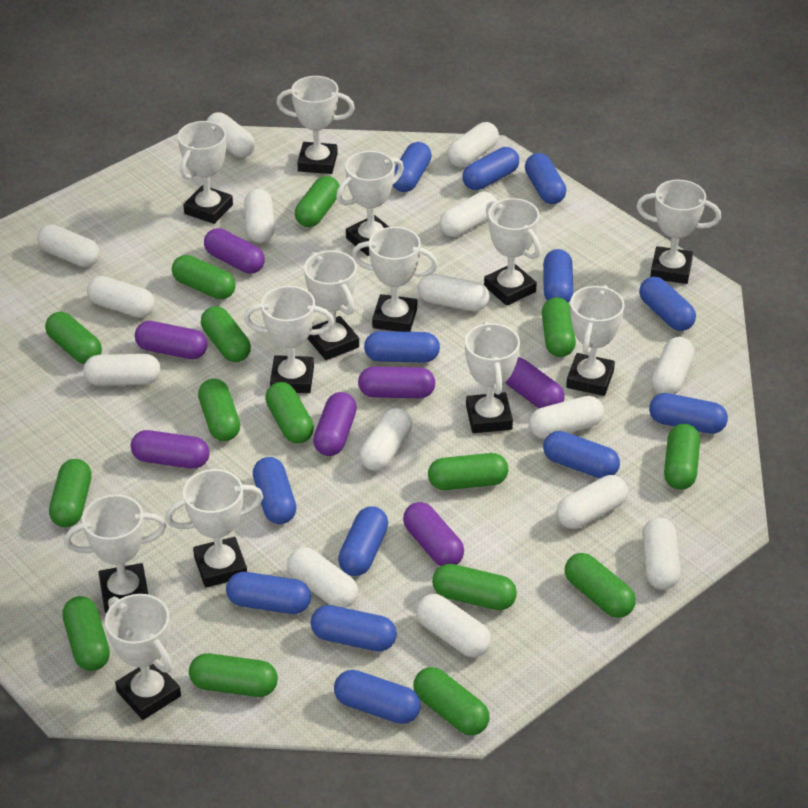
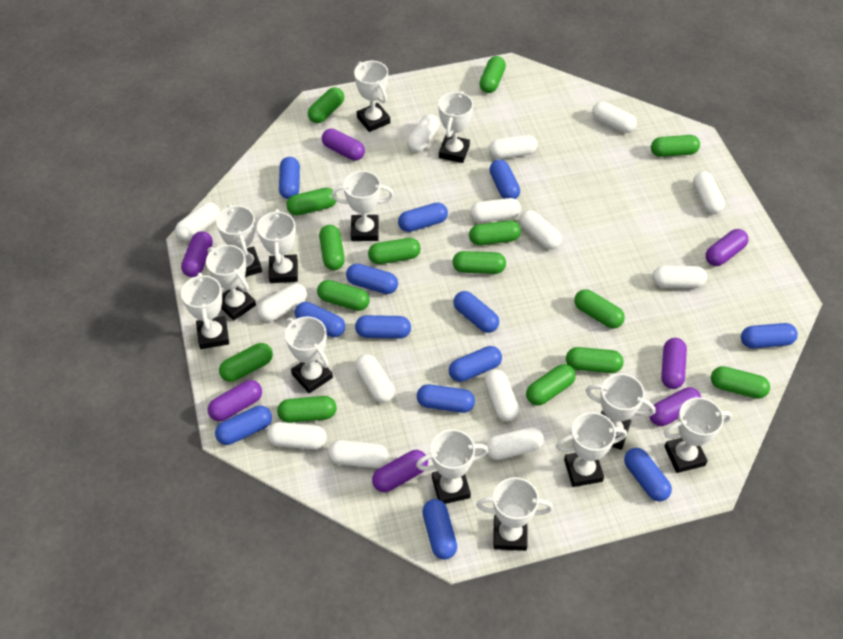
white capsule: 15 -> 14

